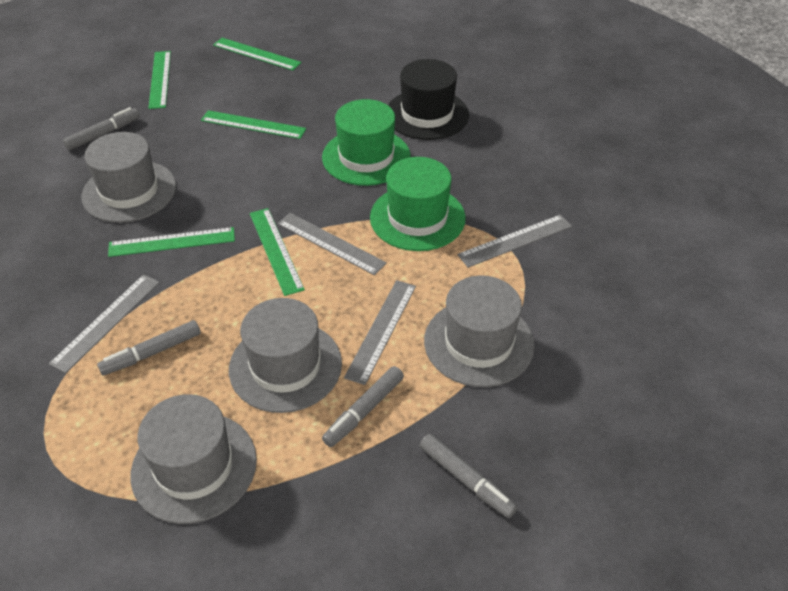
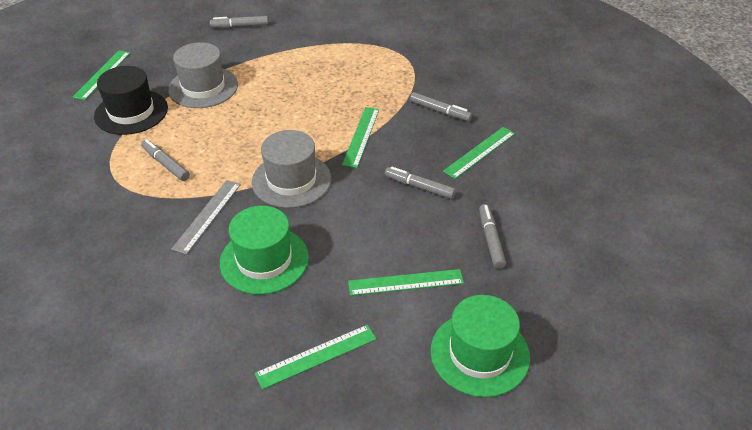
grey hat: 4 -> 2
grey marker: 4 -> 5
grey ruler: 4 -> 1

